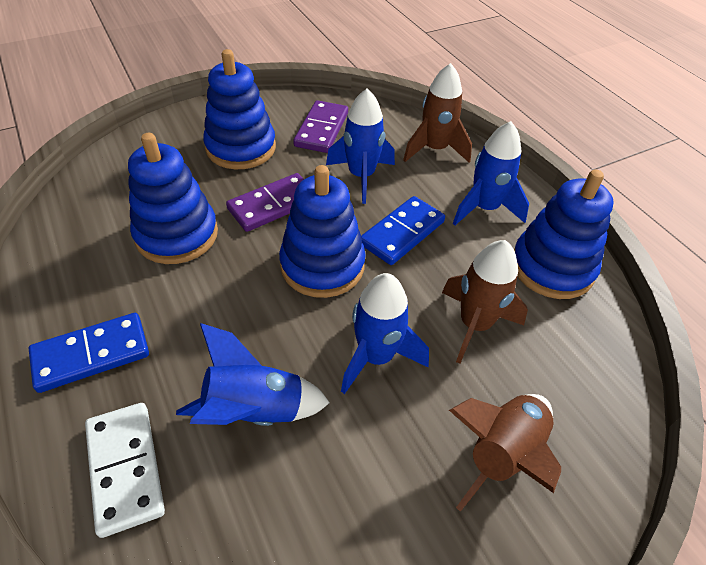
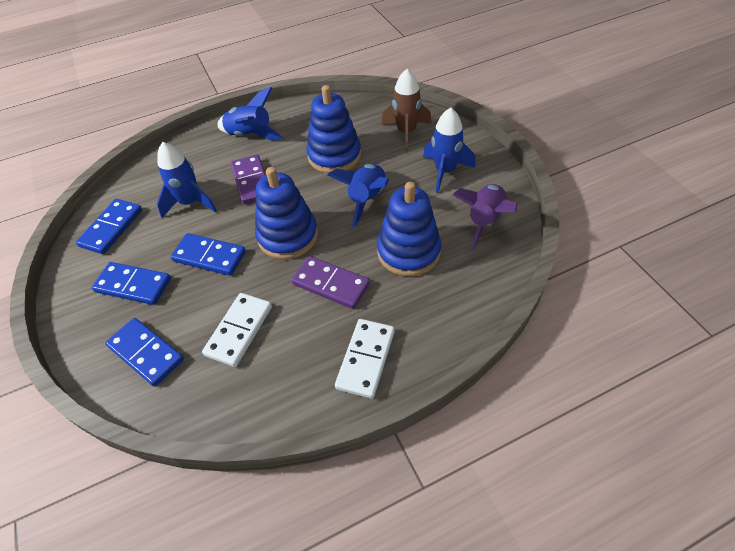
blue domino: 2 -> 4
blue stacking toy: 4 -> 3
brown rocket: 3 -> 1
purple rocket: 0 -> 1
white domino: 1 -> 2

